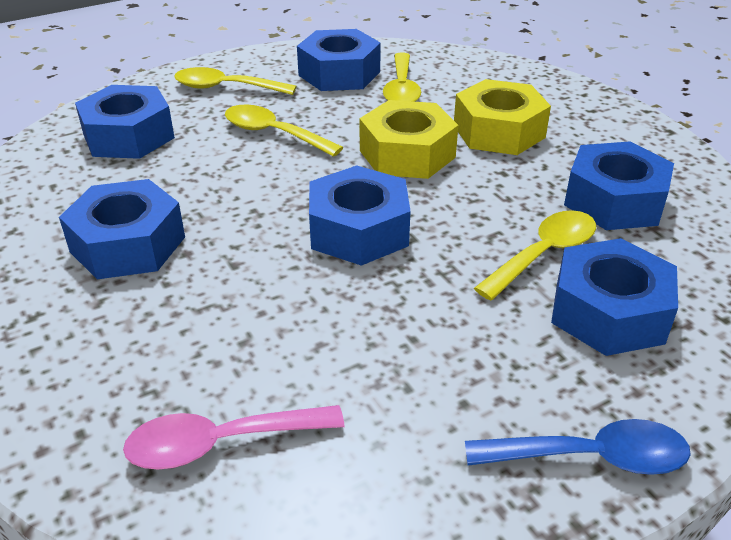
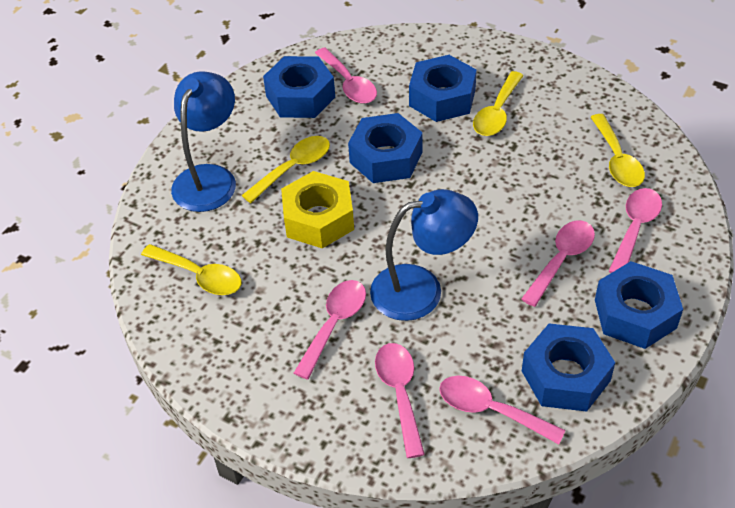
blue lamp: 0 -> 2
blue nut: 6 -> 5
blue spoon: 1 -> 0
pink spoon: 1 -> 6
yellow nut: 2 -> 1

